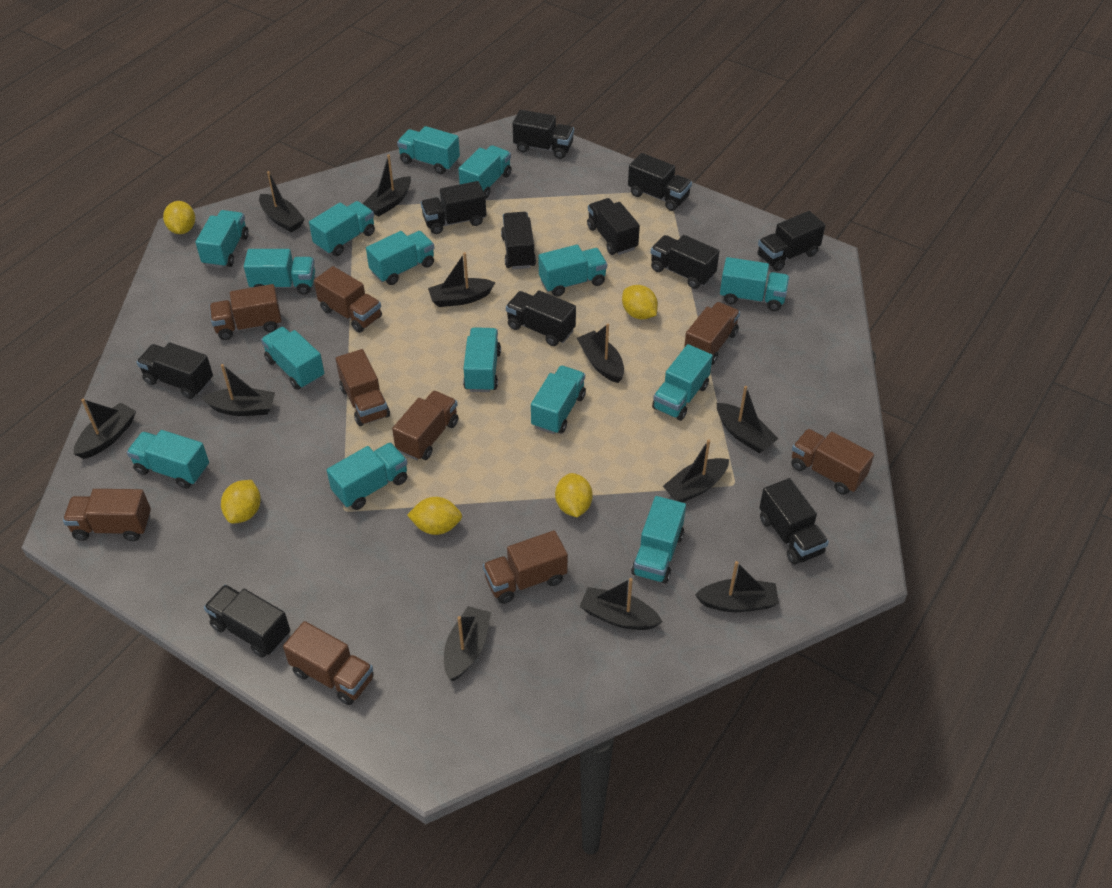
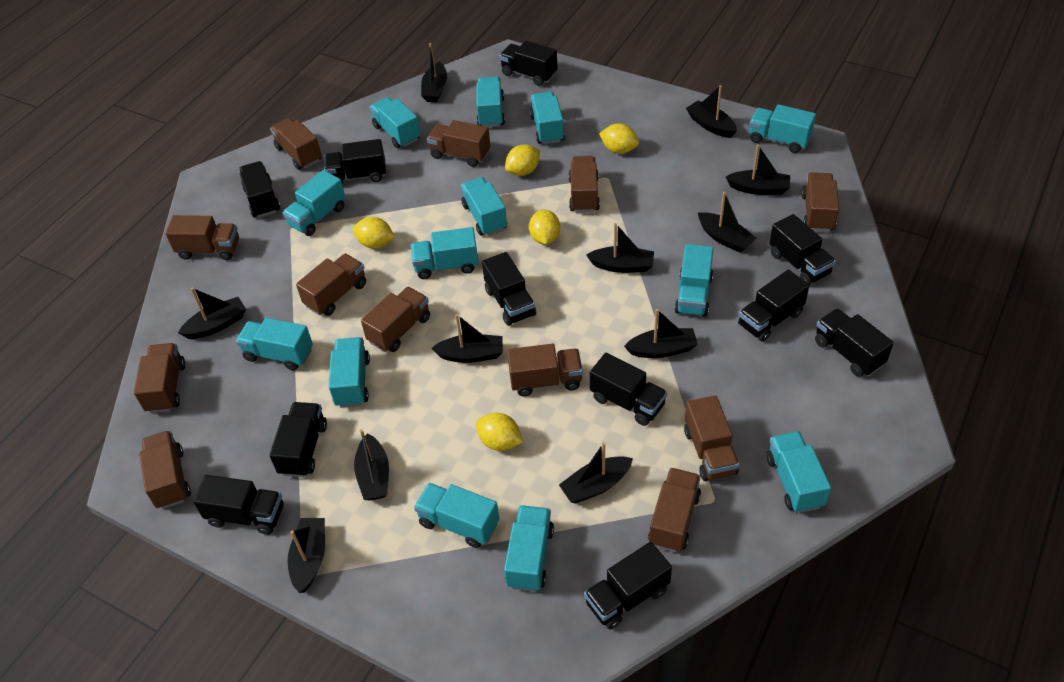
brown truck: 9 -> 12
turquoise truck: 15 -> 13

